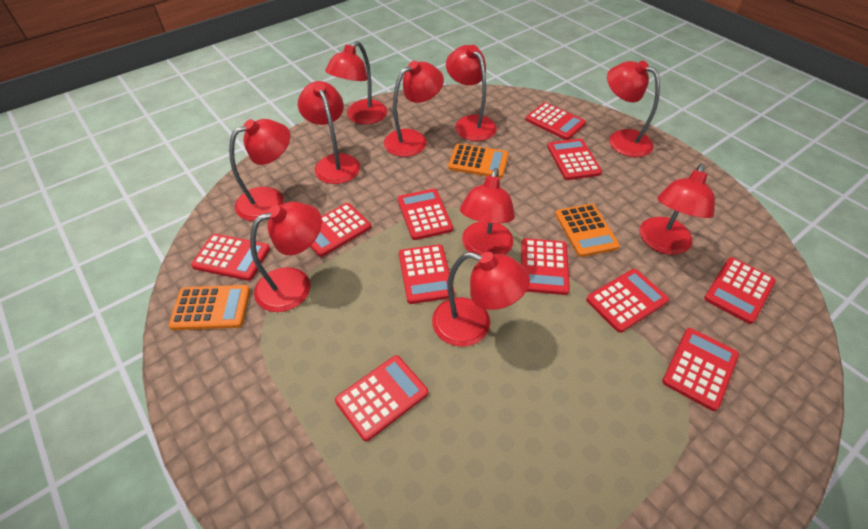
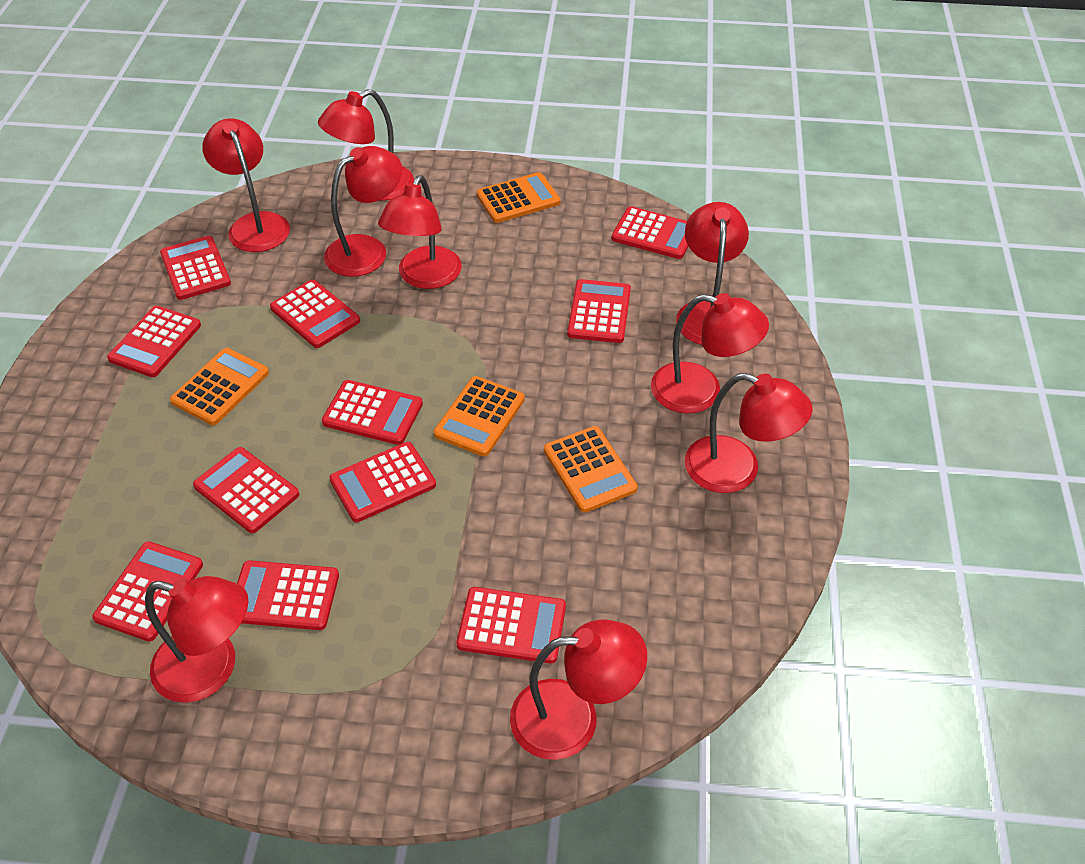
orange calculator: 3 -> 4
red lamp: 10 -> 9

